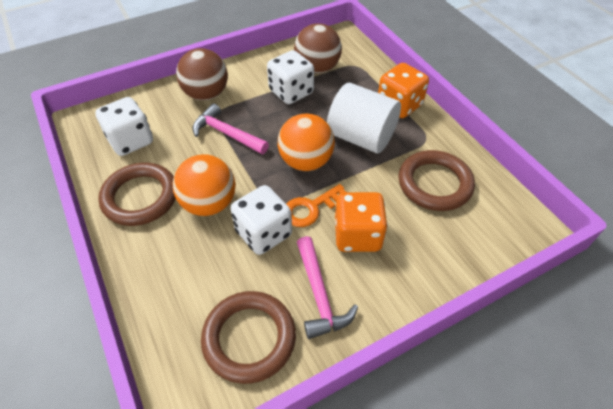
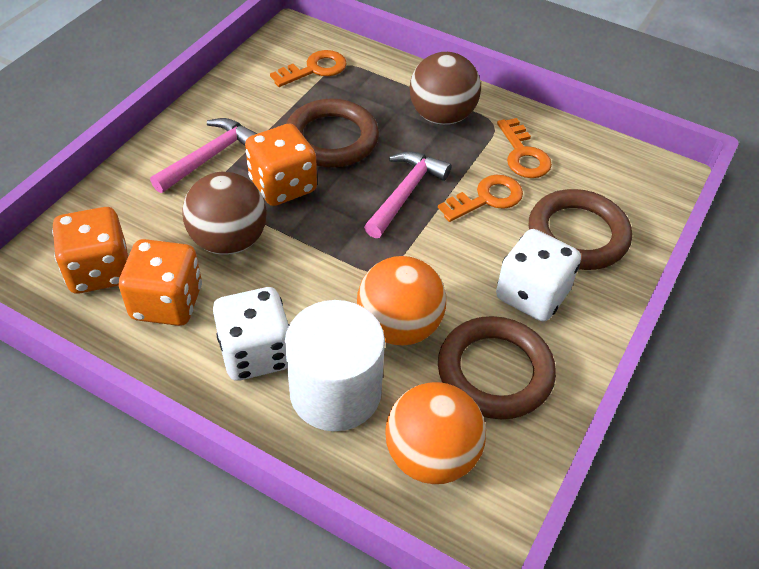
orange dice: 2 -> 3
orange key: 1 -> 3
white dice: 3 -> 2

